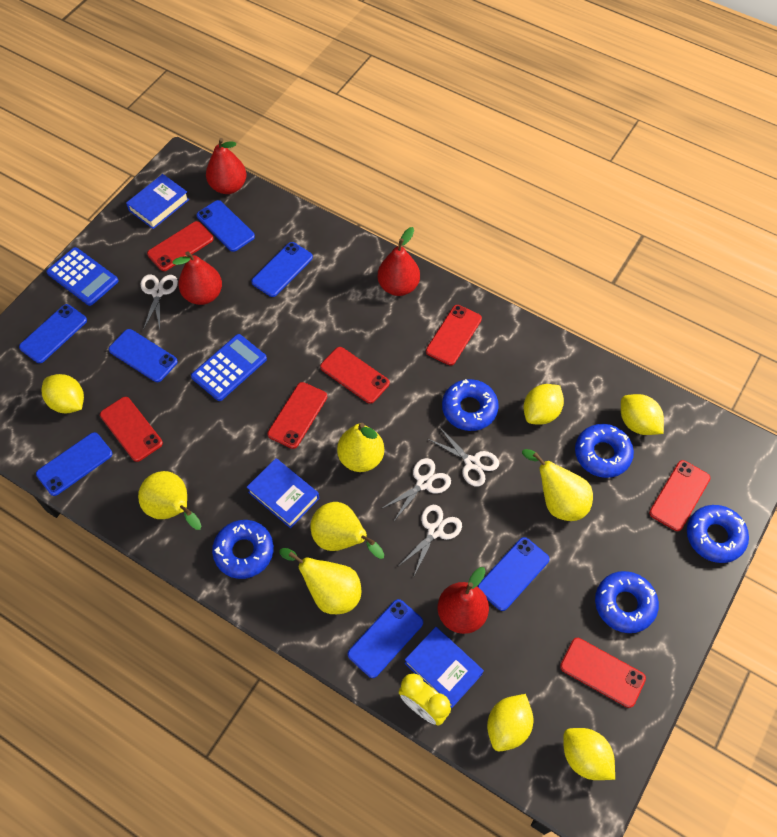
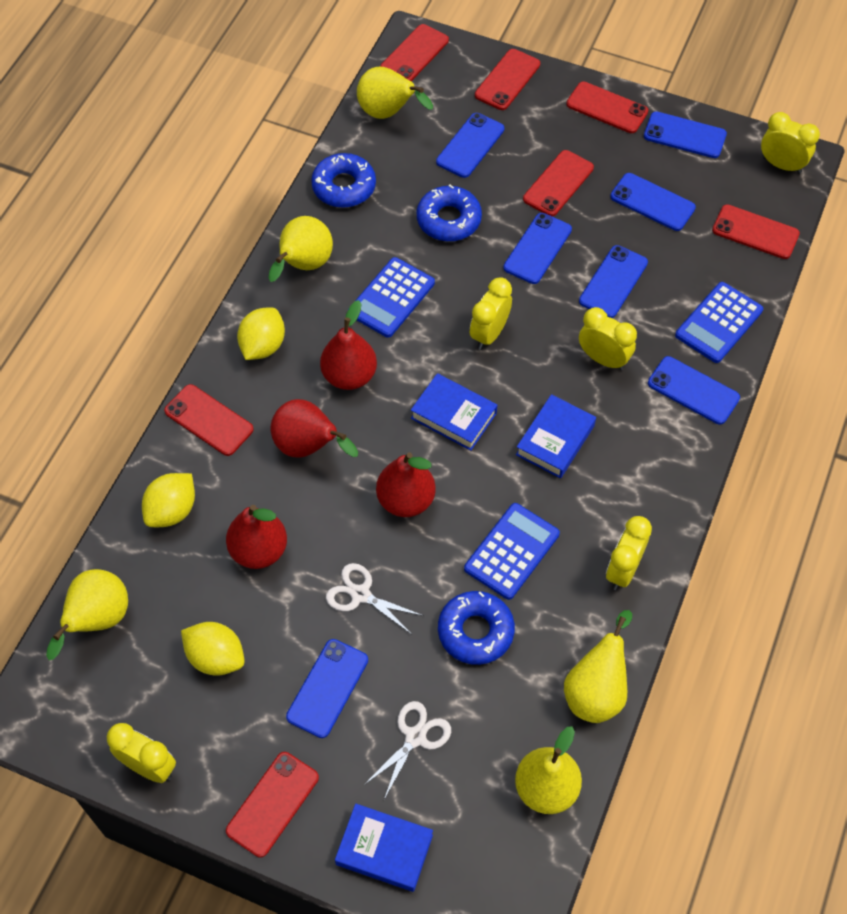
blue calculator: 2 -> 3
blue donut: 5 -> 3
white scissors: 4 -> 2
yellow clock: 1 -> 5
yellow lemon: 5 -> 3

